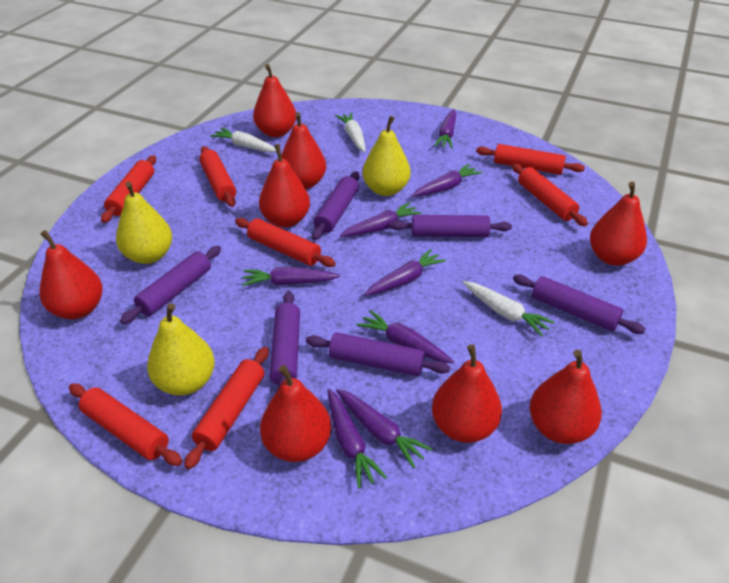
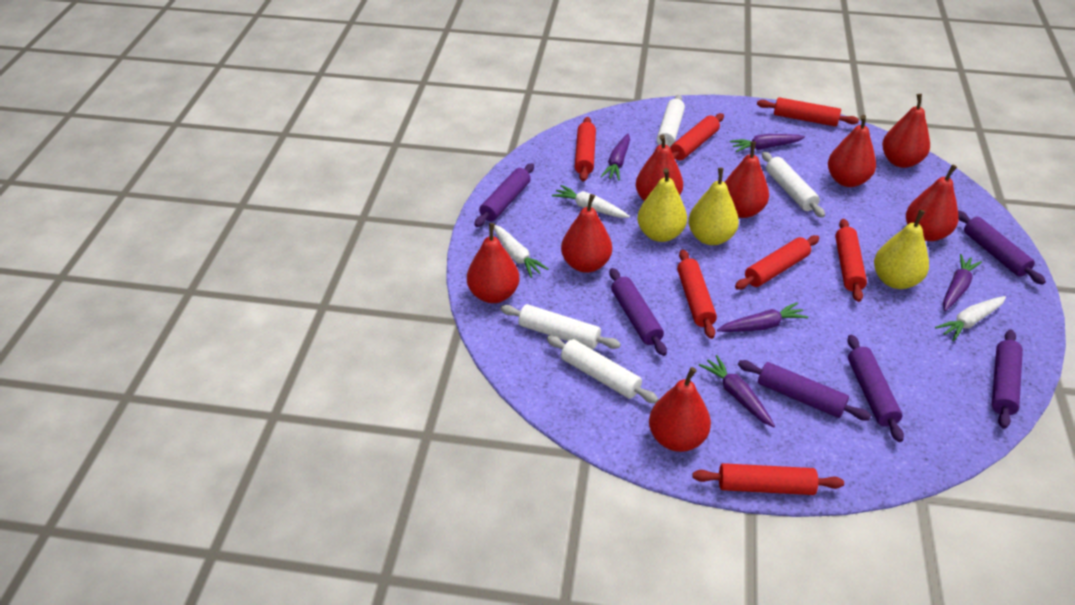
purple carrot: 8 -> 5
white rolling pin: 0 -> 4

